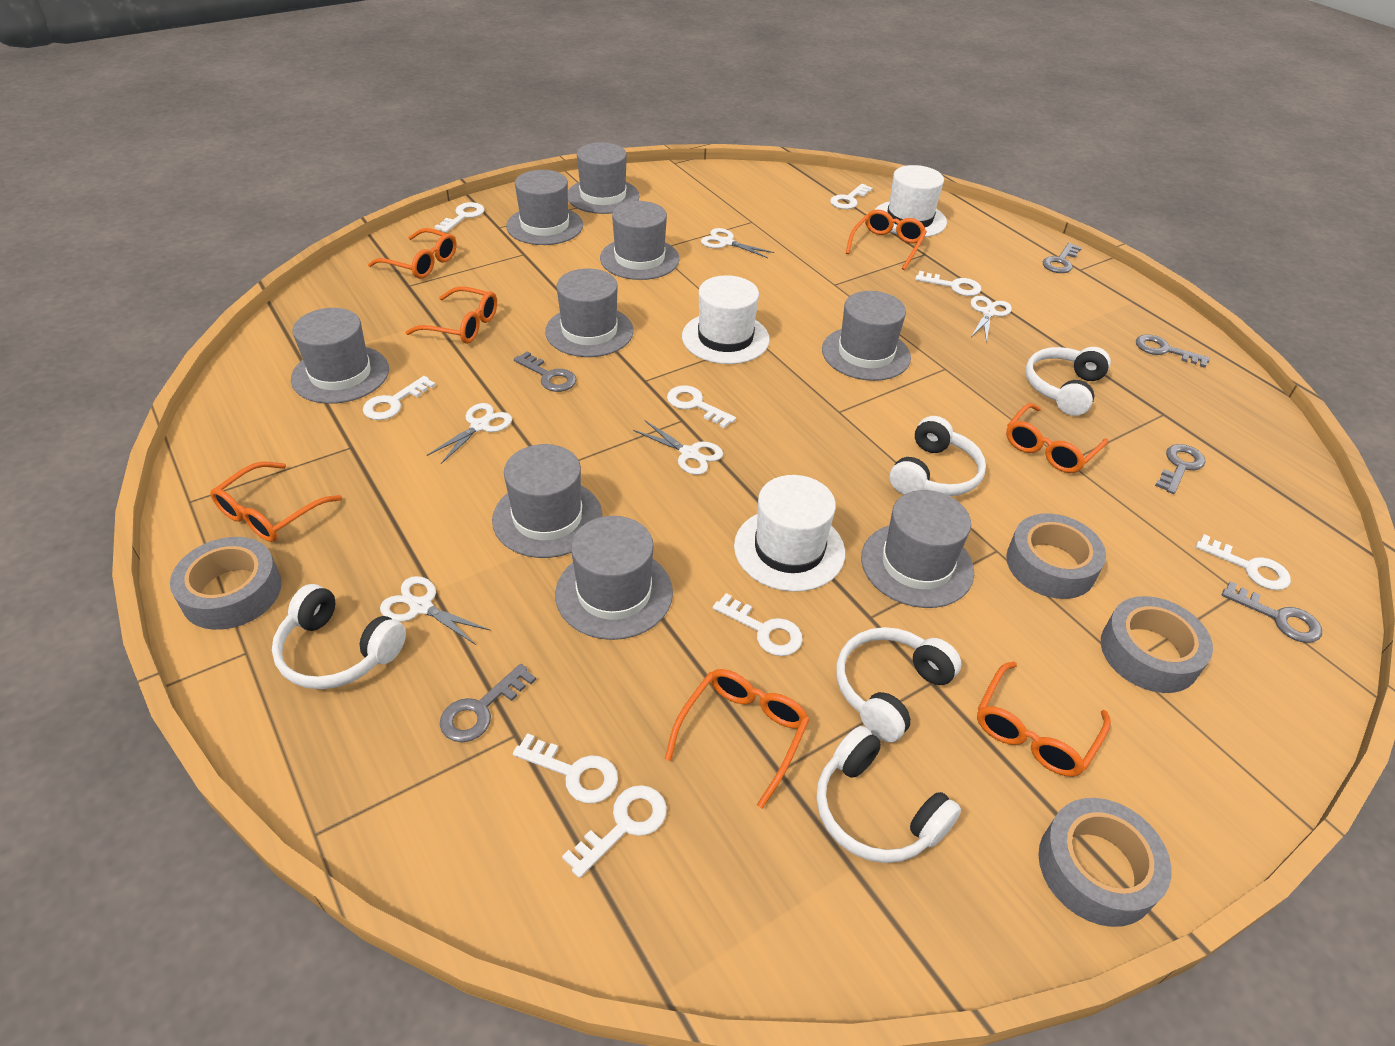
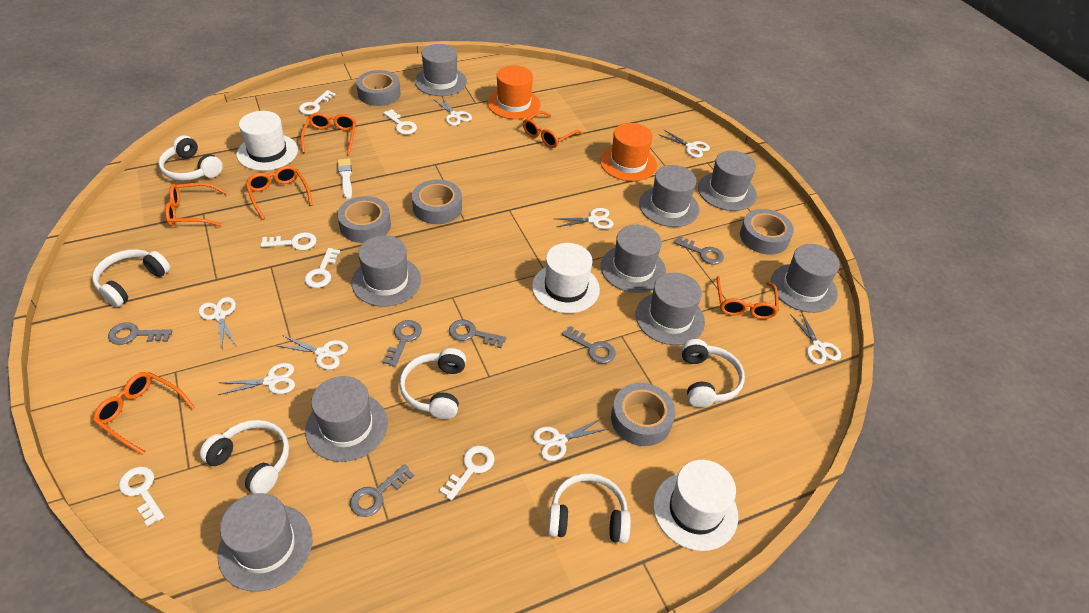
grey tape: 4 -> 5
orange glasses: 7 -> 6
orange hat: 0 -> 2
white brush: 0 -> 1
white headphones: 5 -> 6
white key: 9 -> 6
white scissors: 5 -> 8

